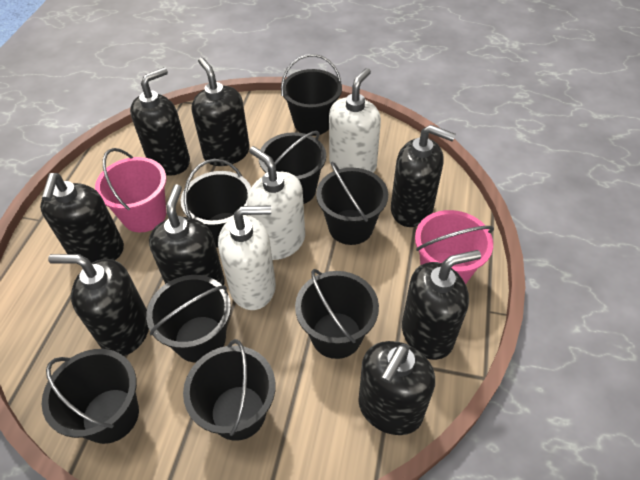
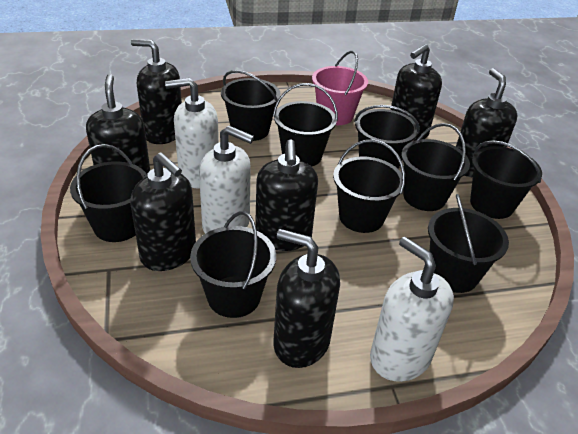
black bucket: 8 -> 9
black soap dispenser: 8 -> 7
pink bucket: 2 -> 1

